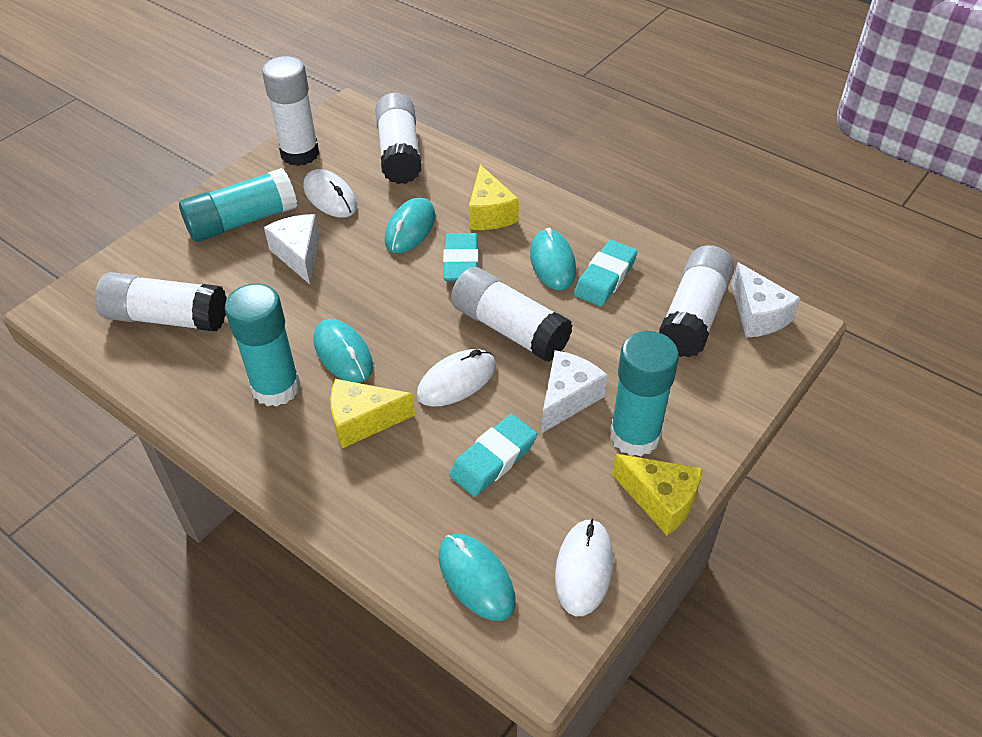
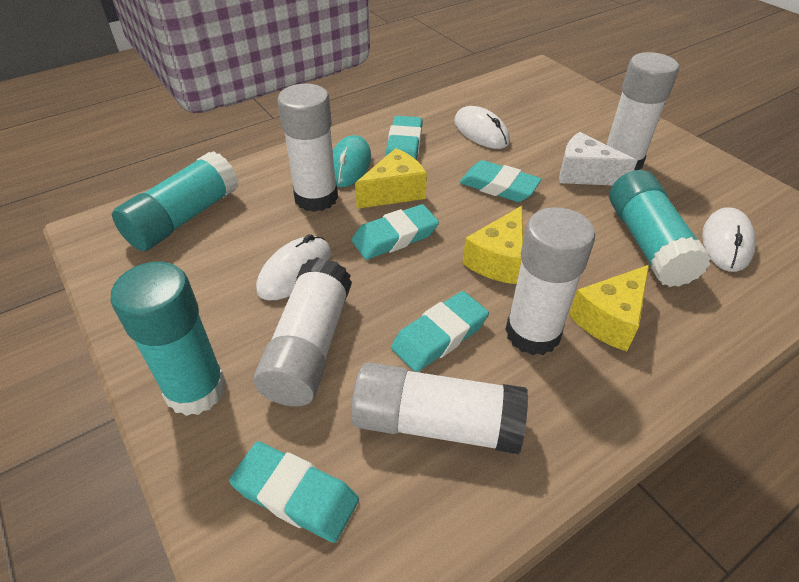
turquoise eraser: 3 -> 5
turquoise mouse: 4 -> 1
white cheese: 3 -> 1

